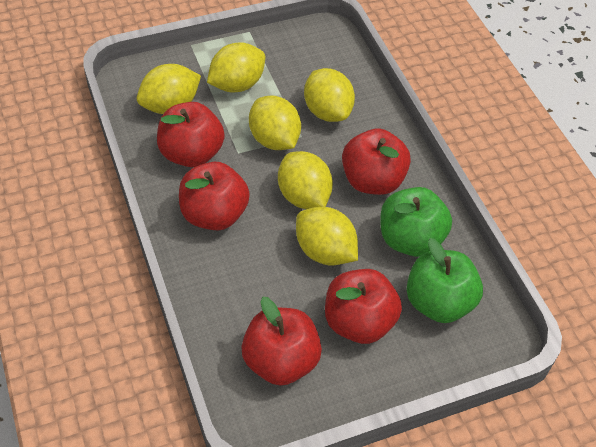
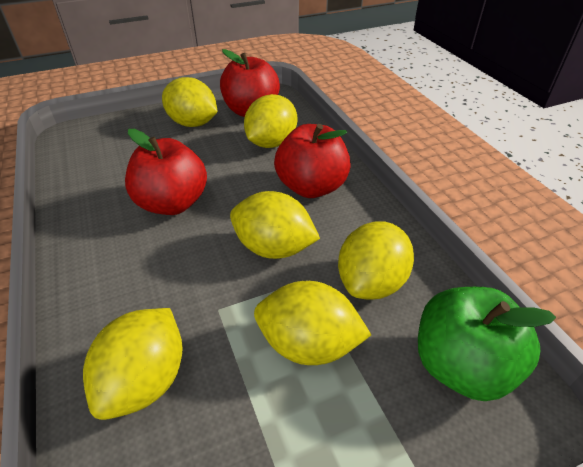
green apple: 2 -> 1
red apple: 5 -> 3

